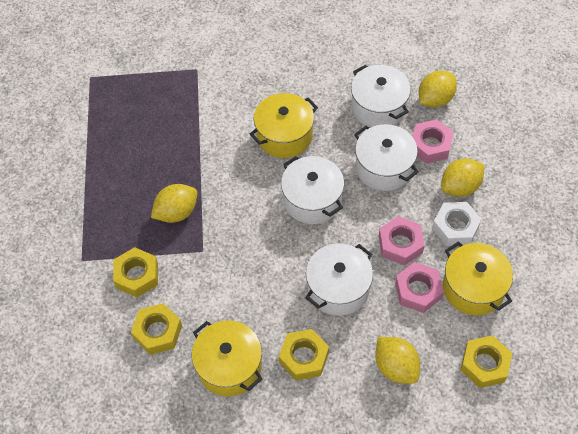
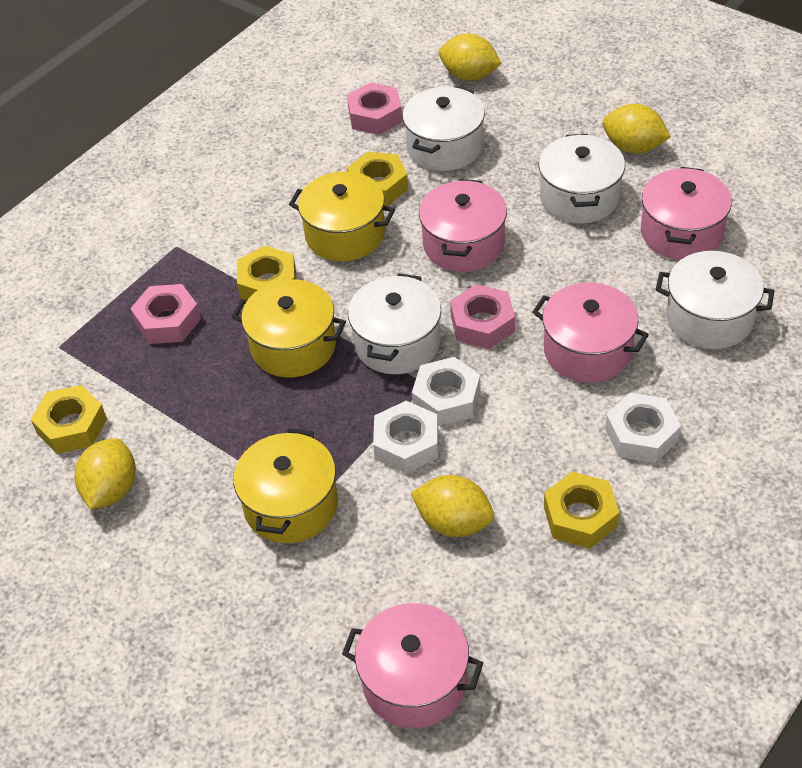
pink pot: 0 -> 4
white nut: 1 -> 3

